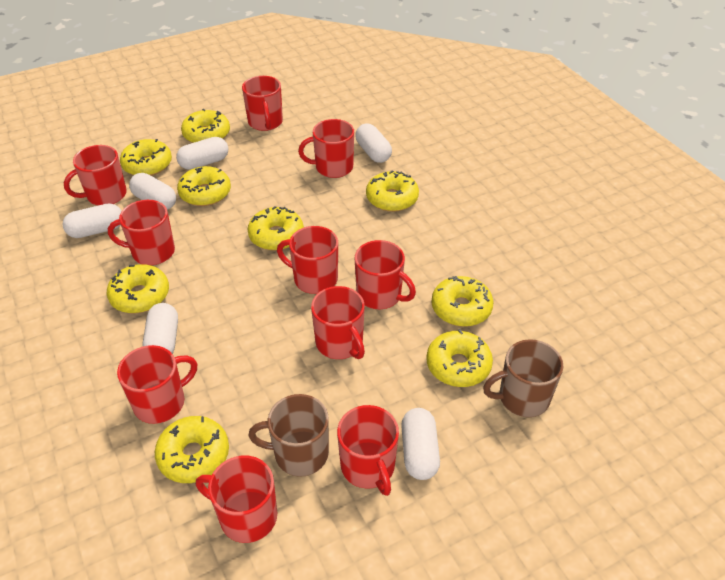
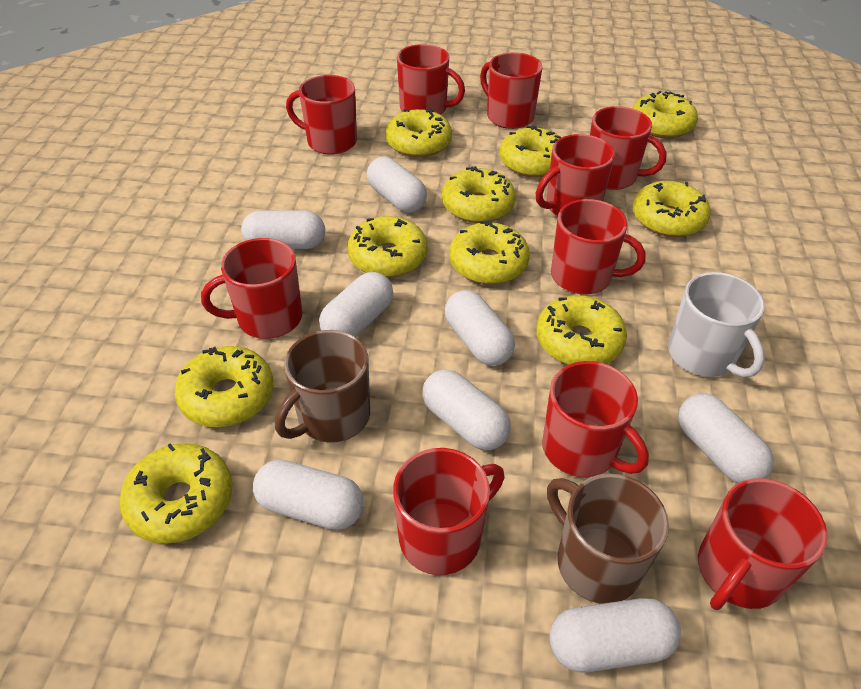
white capsule: 6 -> 8
white mug: 0 -> 1
yellow donut: 9 -> 10

